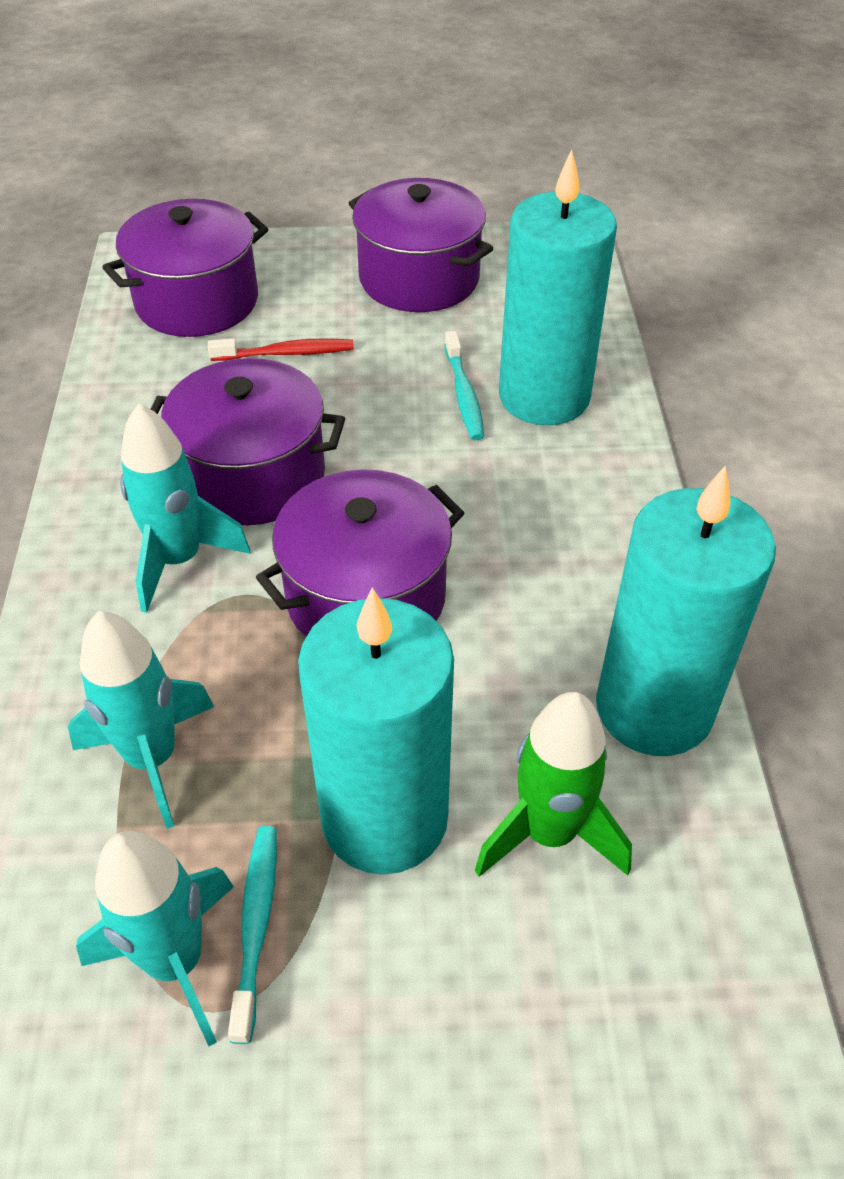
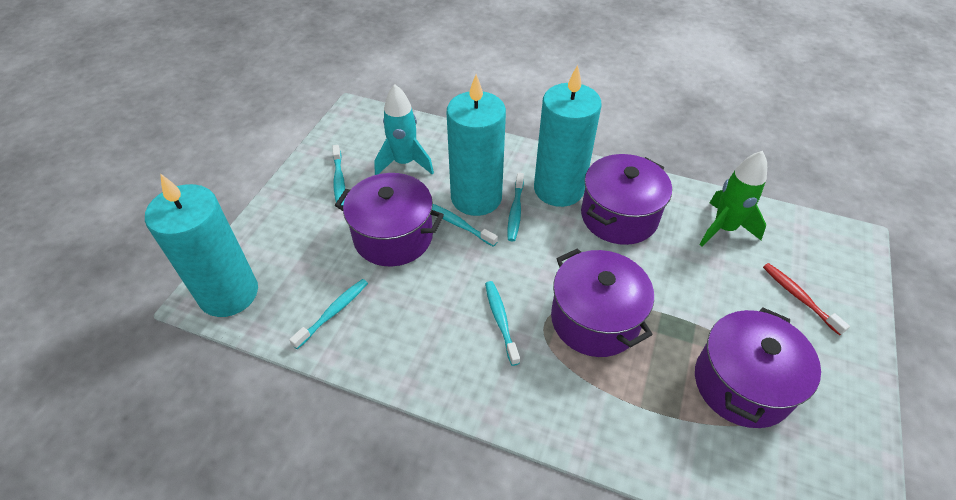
turquoise rocket: 3 -> 1
turquoise toothbrush: 2 -> 5

